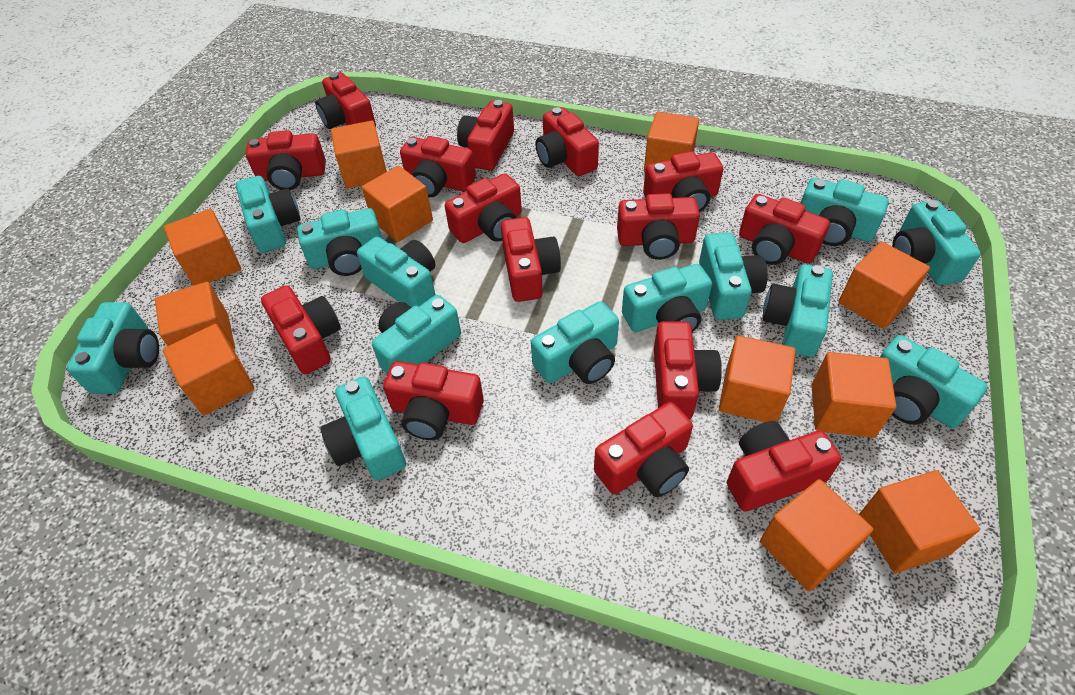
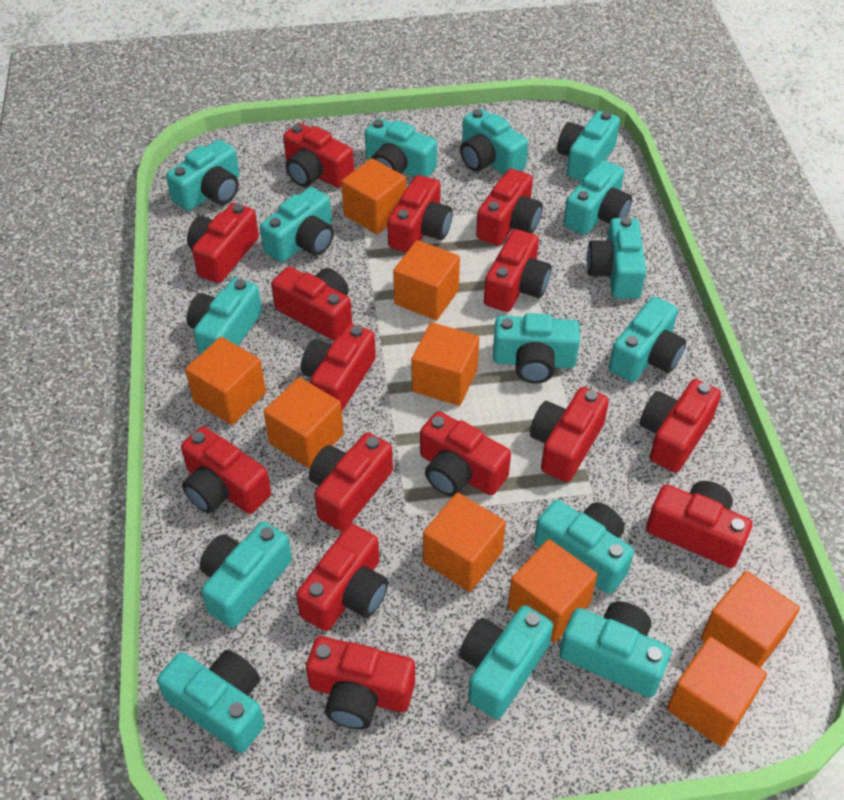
orange cube: 11 -> 9
turquoise camera: 13 -> 15

